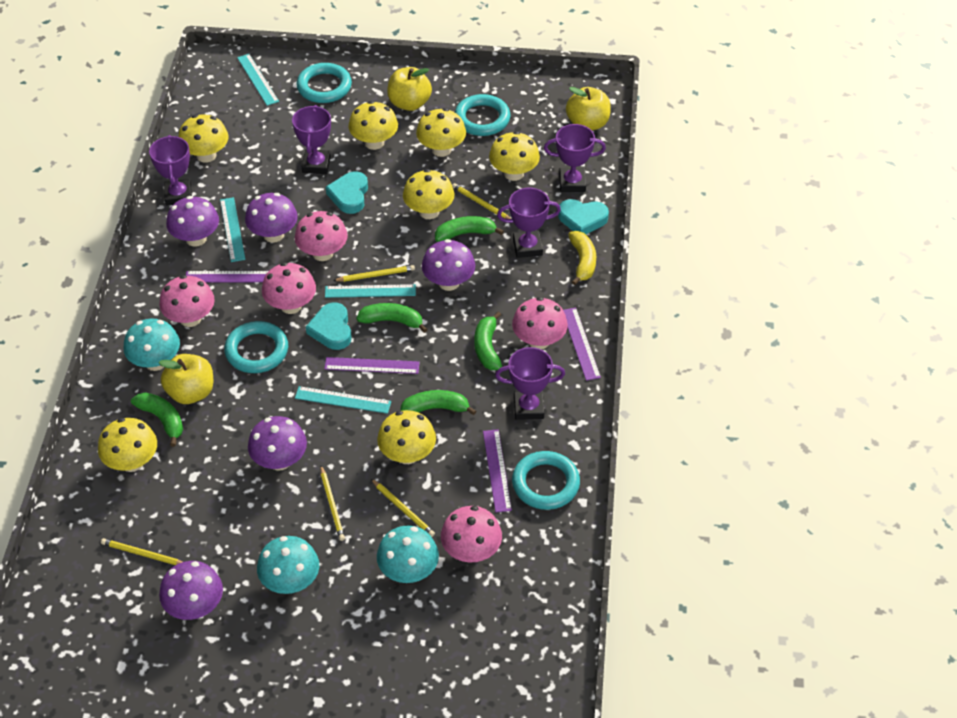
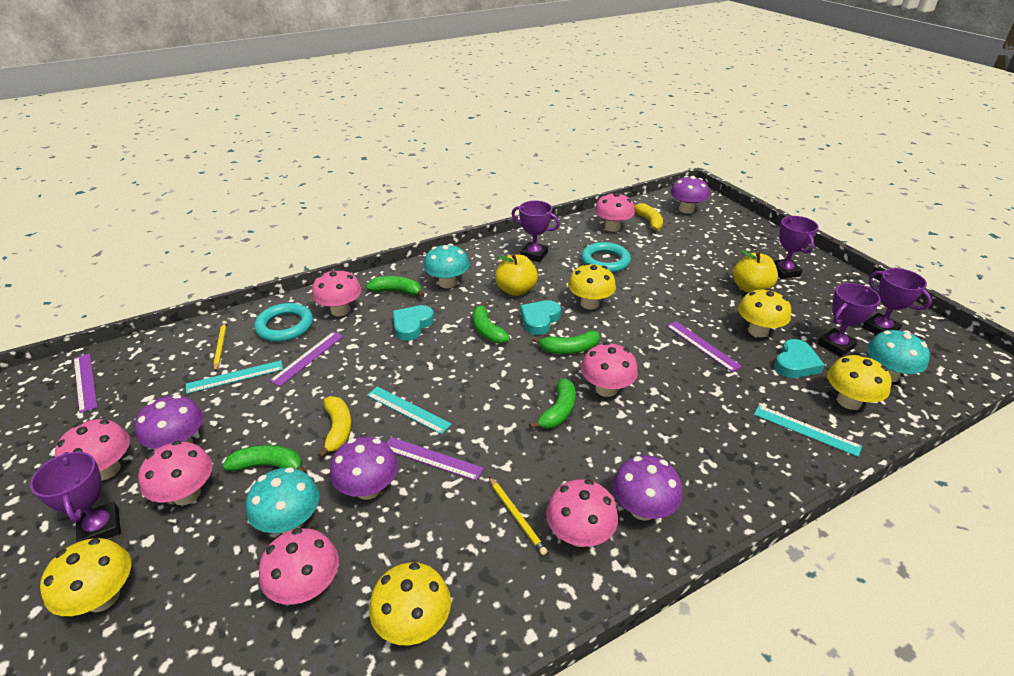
pink mushroom: 5 -> 7
purple mushroom: 5 -> 4
turquoise ring: 4 -> 2
turquoise ruler: 4 -> 3
yellow apple: 3 -> 2
yellow banana: 1 -> 2
yellow mushroom: 7 -> 5
yellow pencil: 5 -> 2

